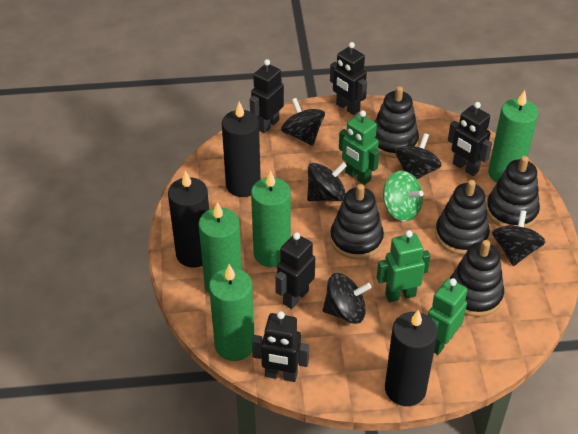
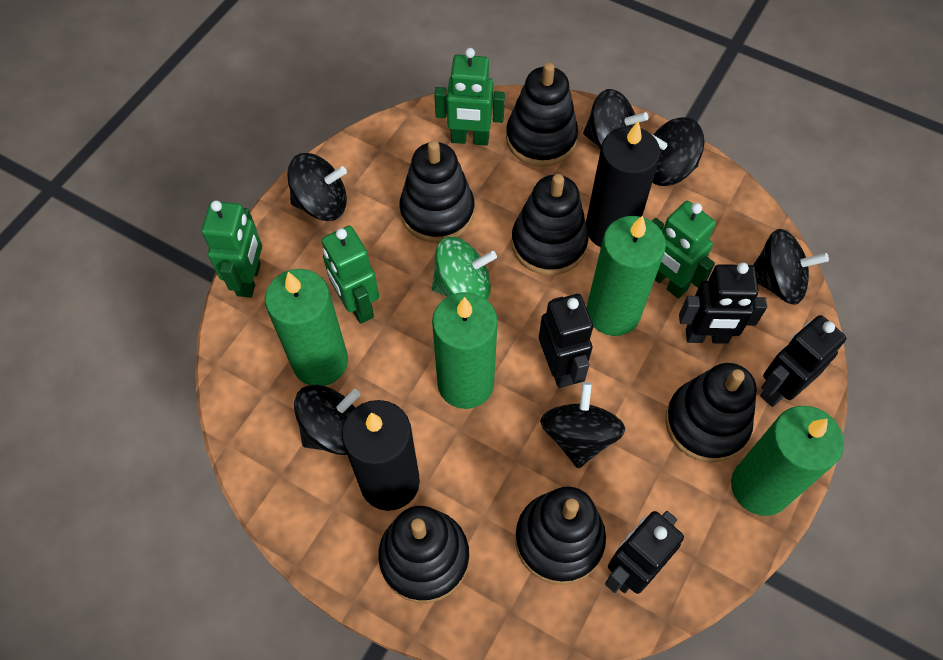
black candle: 3 -> 2
black robot: 5 -> 4
black spinning top: 5 -> 6
black stacking toy: 5 -> 6
green robot: 3 -> 4

